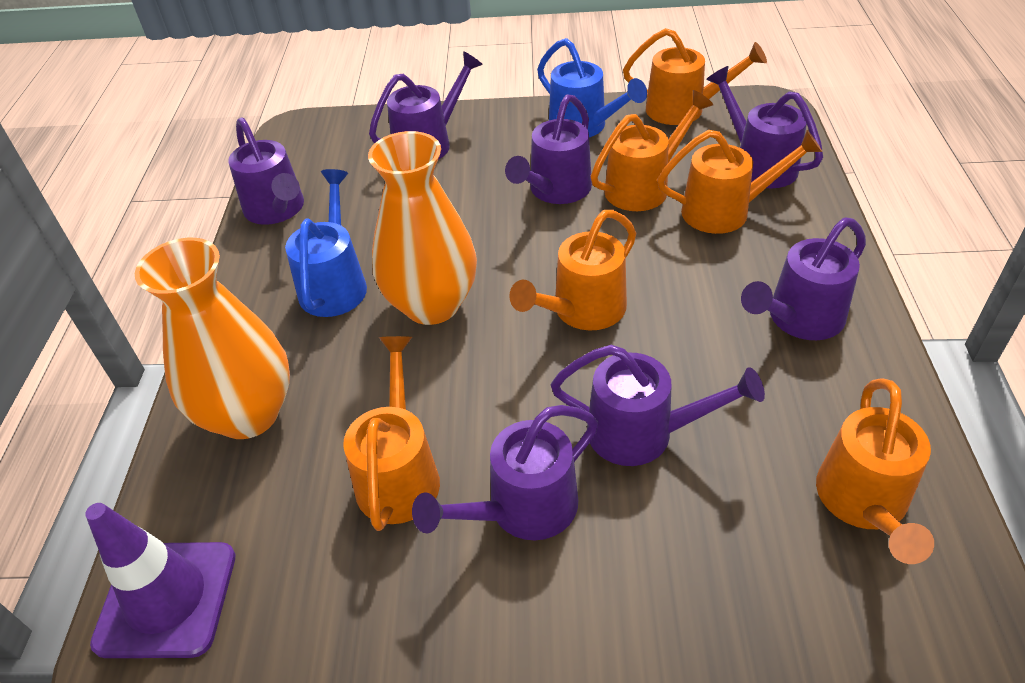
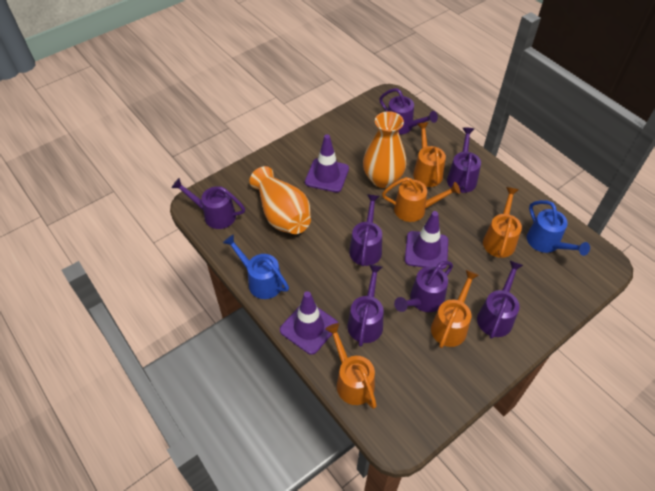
orange watering can: 6 -> 5
purple traffic cone: 1 -> 3

